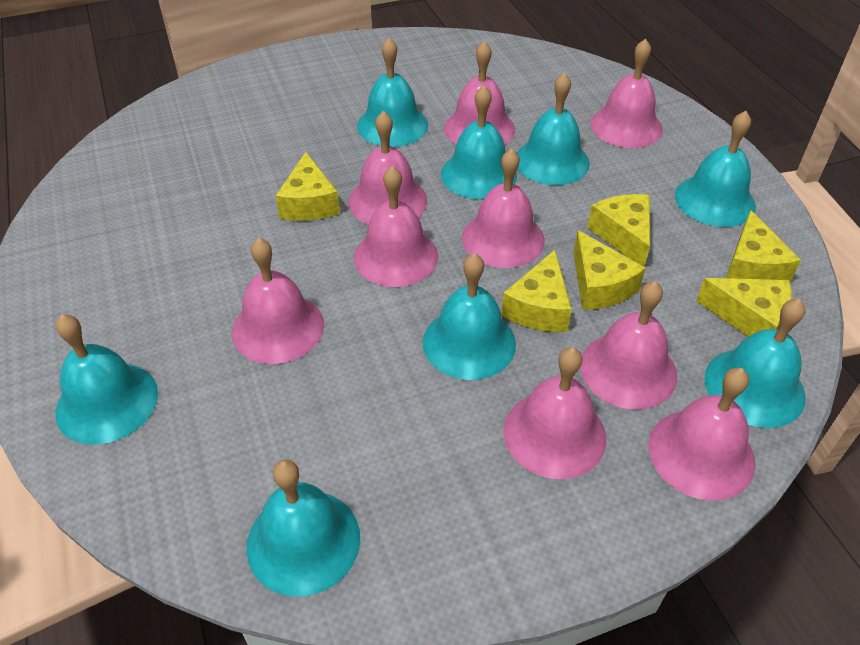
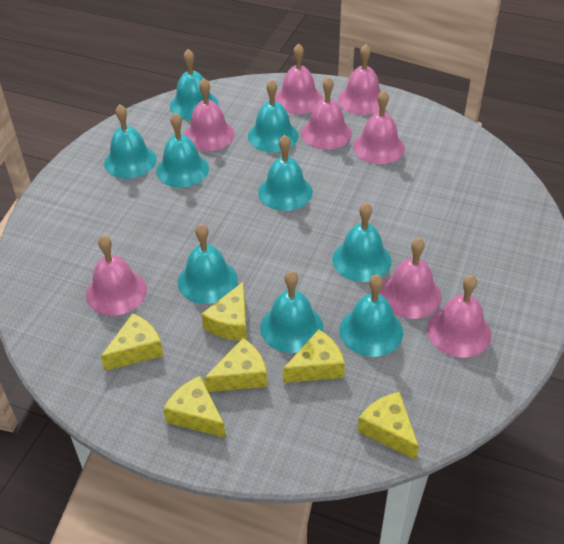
pink bell: 9 -> 8
turquoise bell: 8 -> 9

